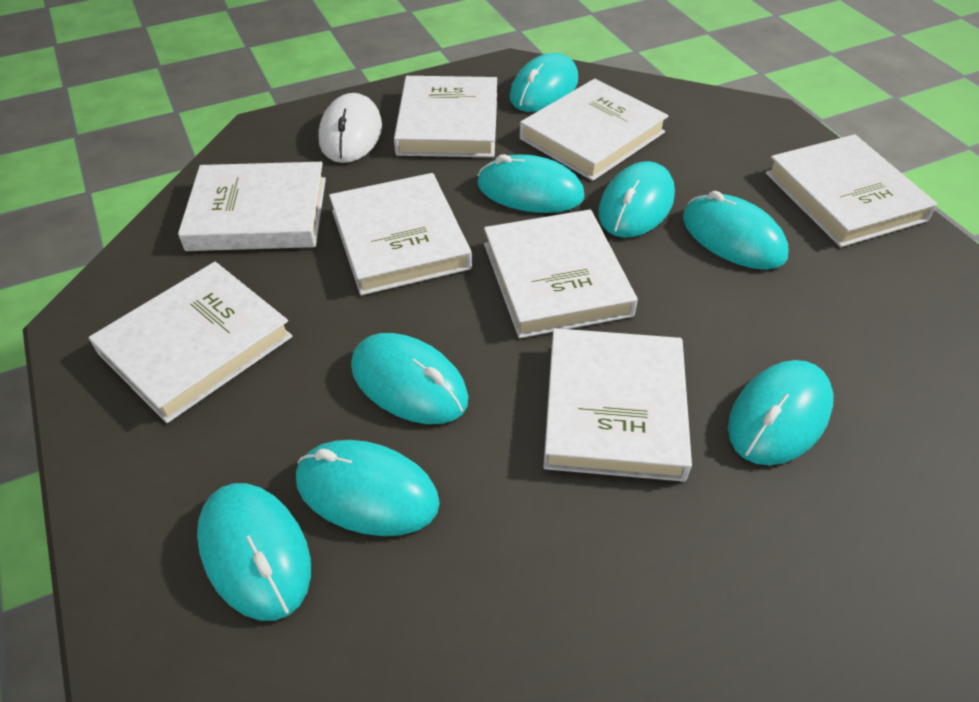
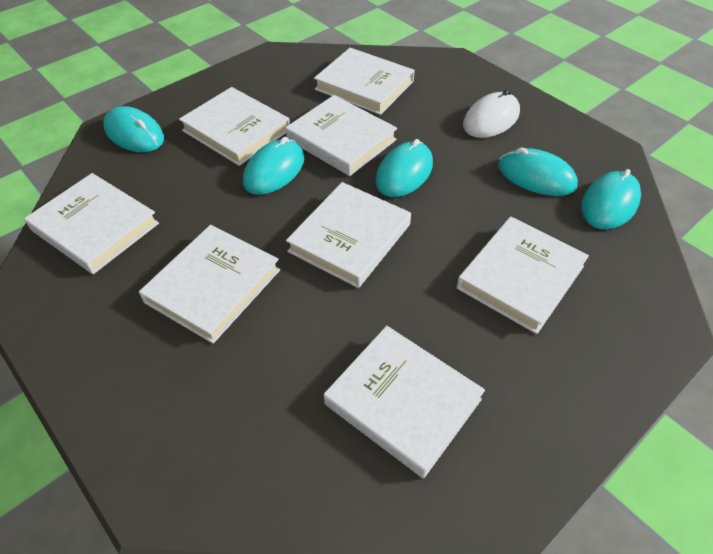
turquoise mouse: 8 -> 5

